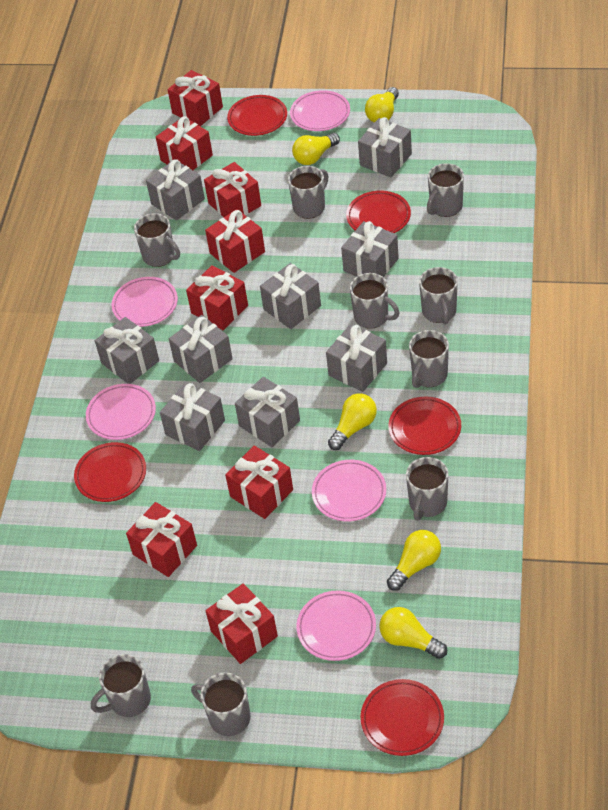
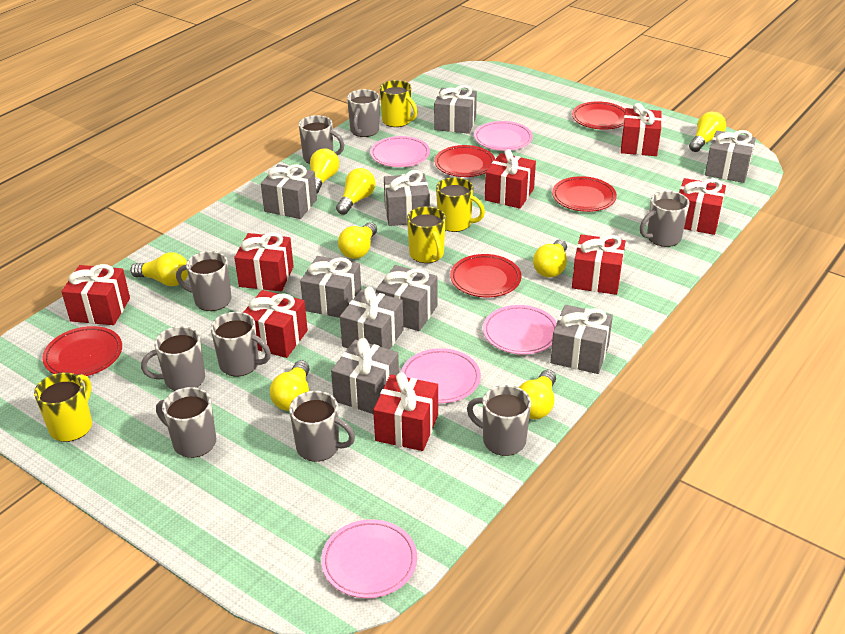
yellow light bulb: 5 -> 8
yellow mug: 0 -> 4

